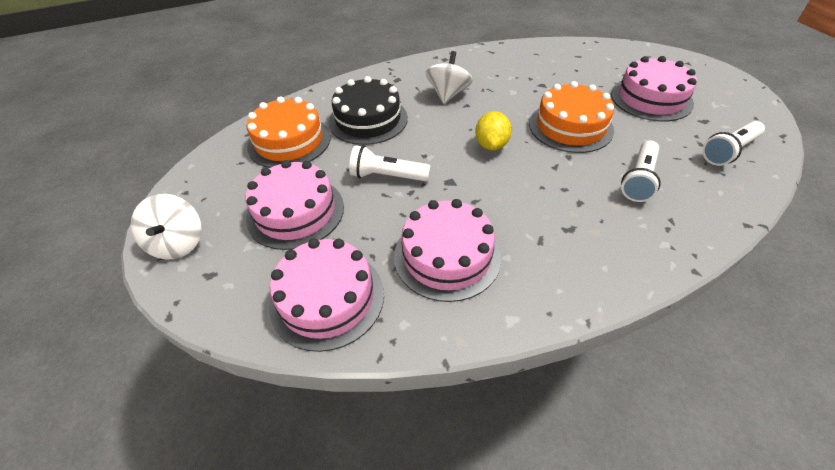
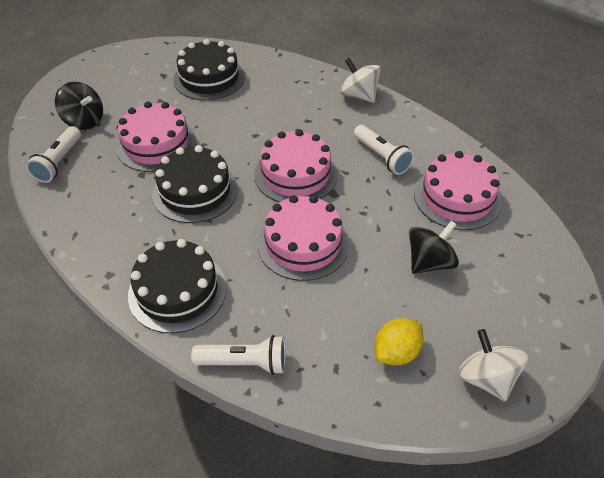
black cake: 1 -> 3
black spinning top: 0 -> 2
orange cake: 2 -> 0

